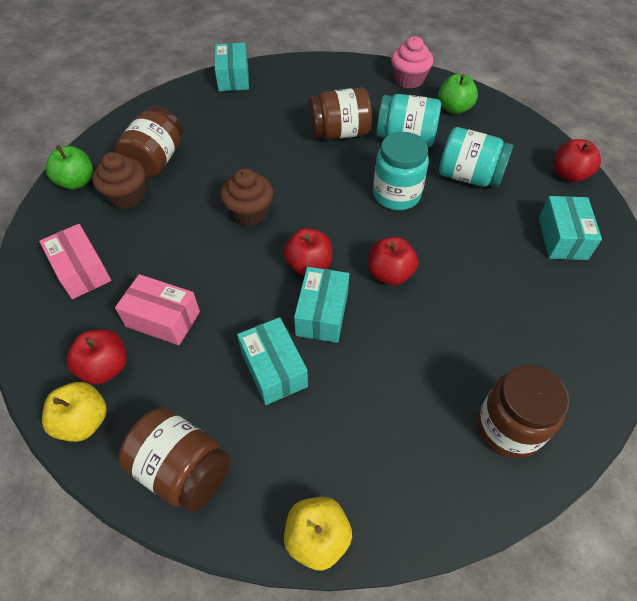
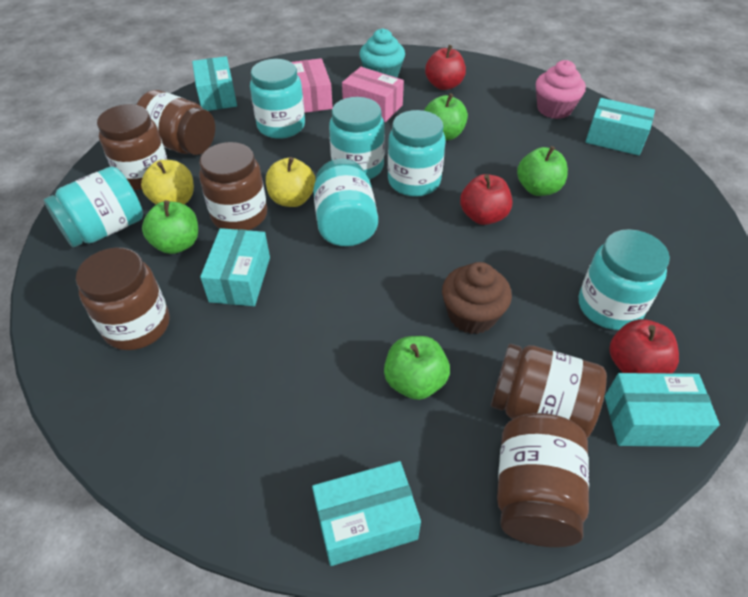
brown cupcake: 2 -> 1
brown jar: 4 -> 6
green apple: 2 -> 4
red apple: 4 -> 3
turquoise box: 4 -> 5
turquoise cupcake: 0 -> 1
turquoise jar: 3 -> 6

